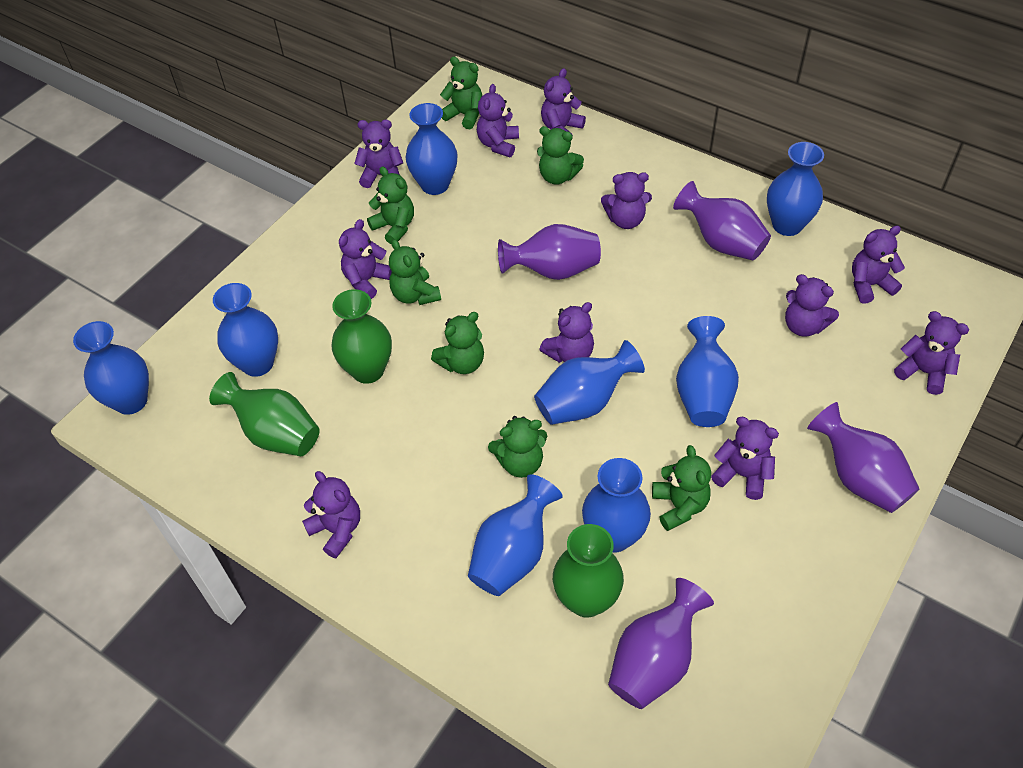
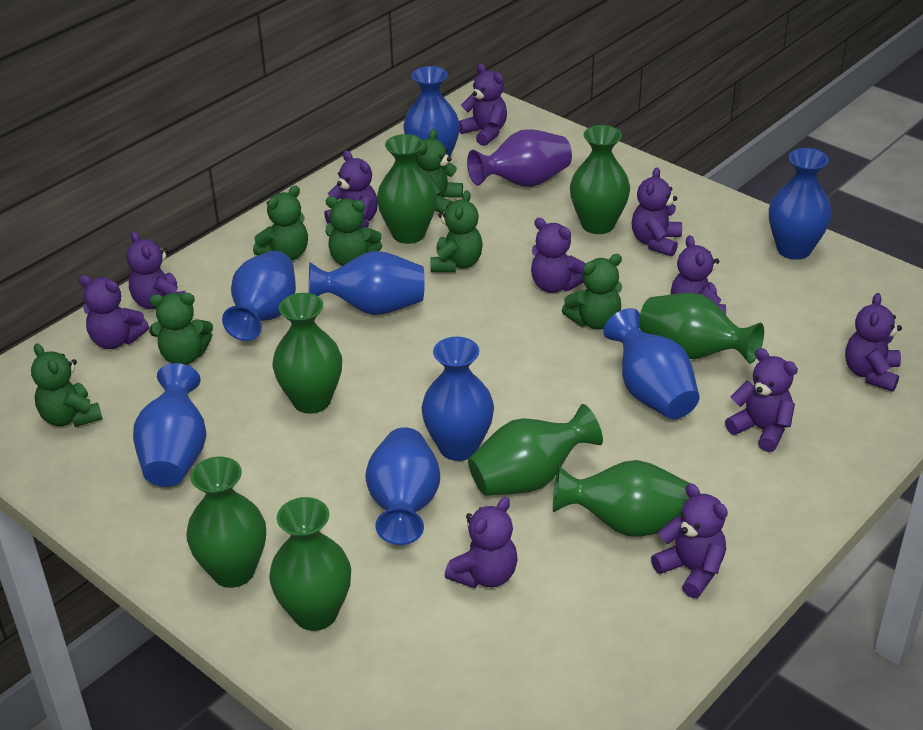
green vase: 3 -> 8
purple vase: 4 -> 1

